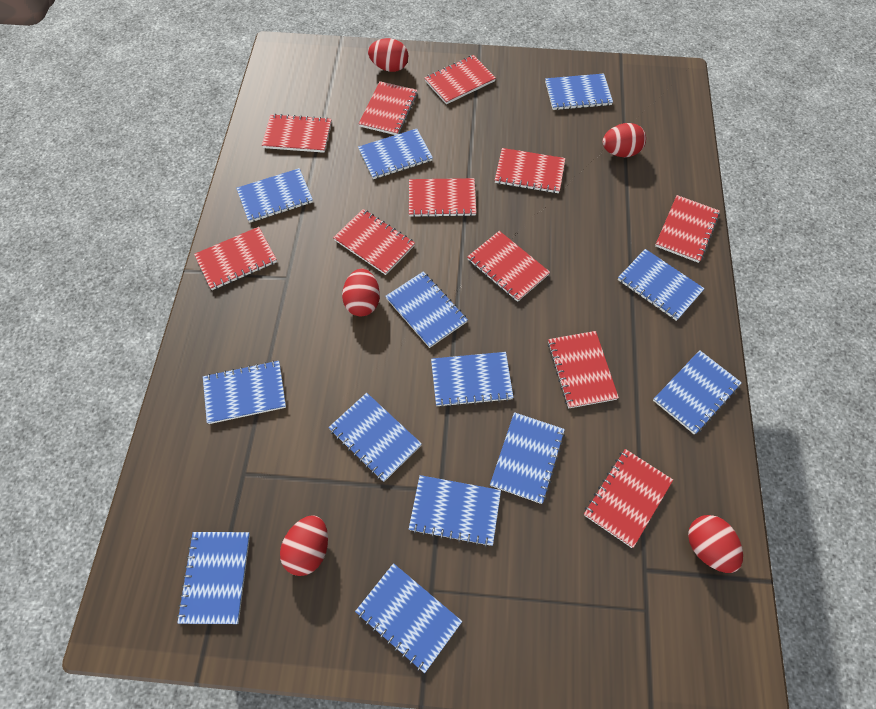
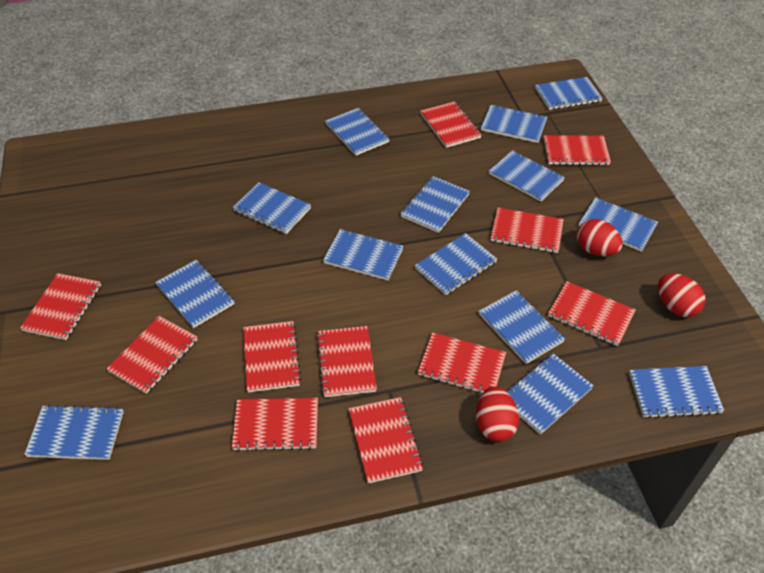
blue notebook: 13 -> 14
red egg: 5 -> 3

